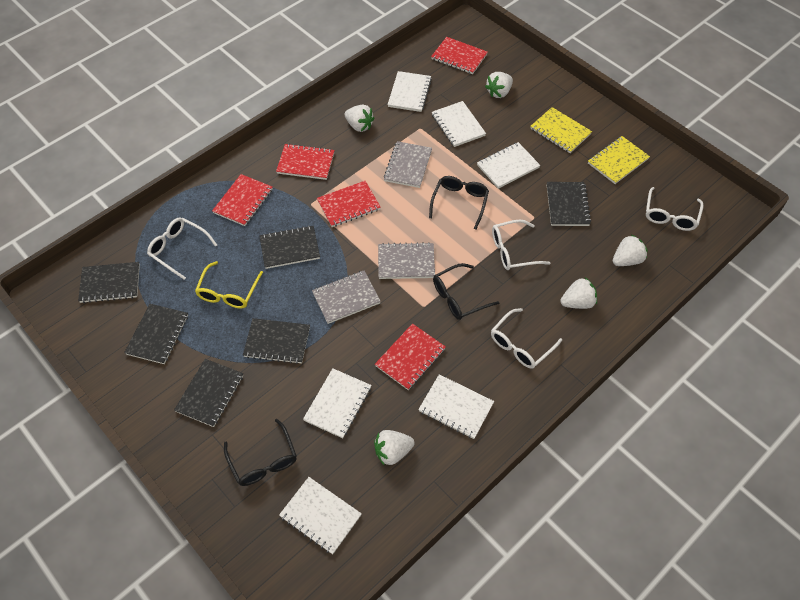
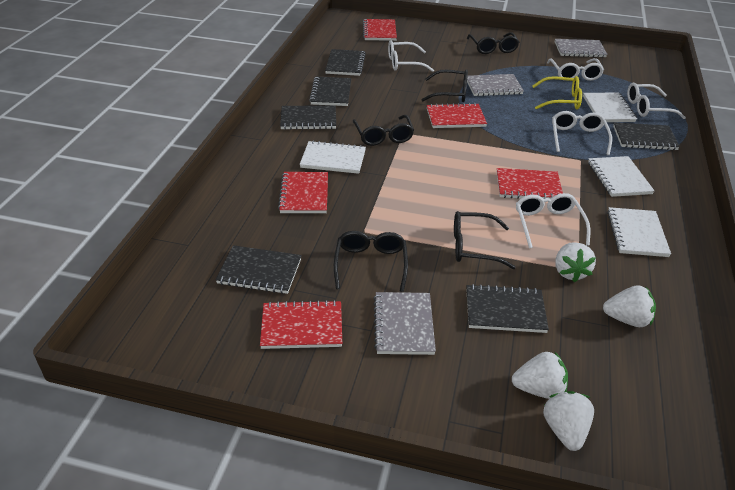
black glasses: 3 -> 5
white glasses: 4 -> 5
white notebook: 6 -> 4
white strawberry: 5 -> 4
yellow notebook: 2 -> 0

